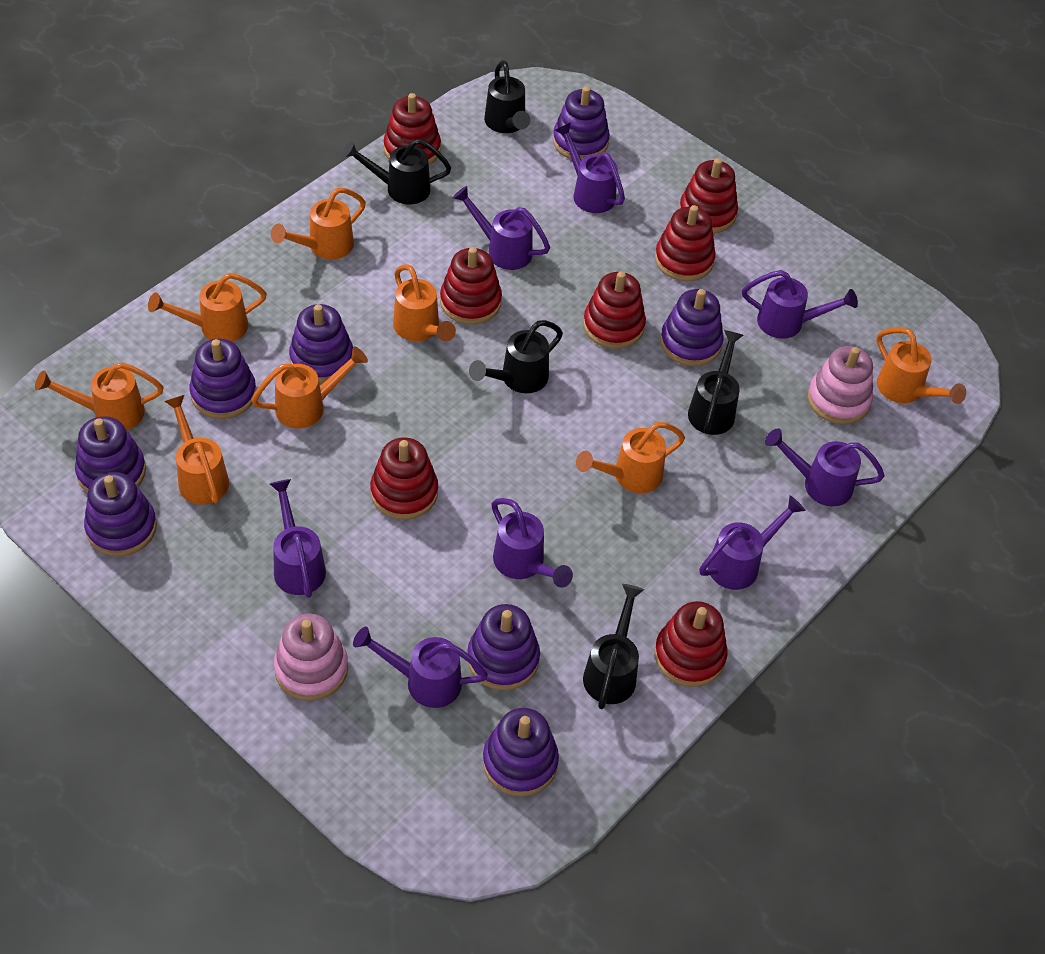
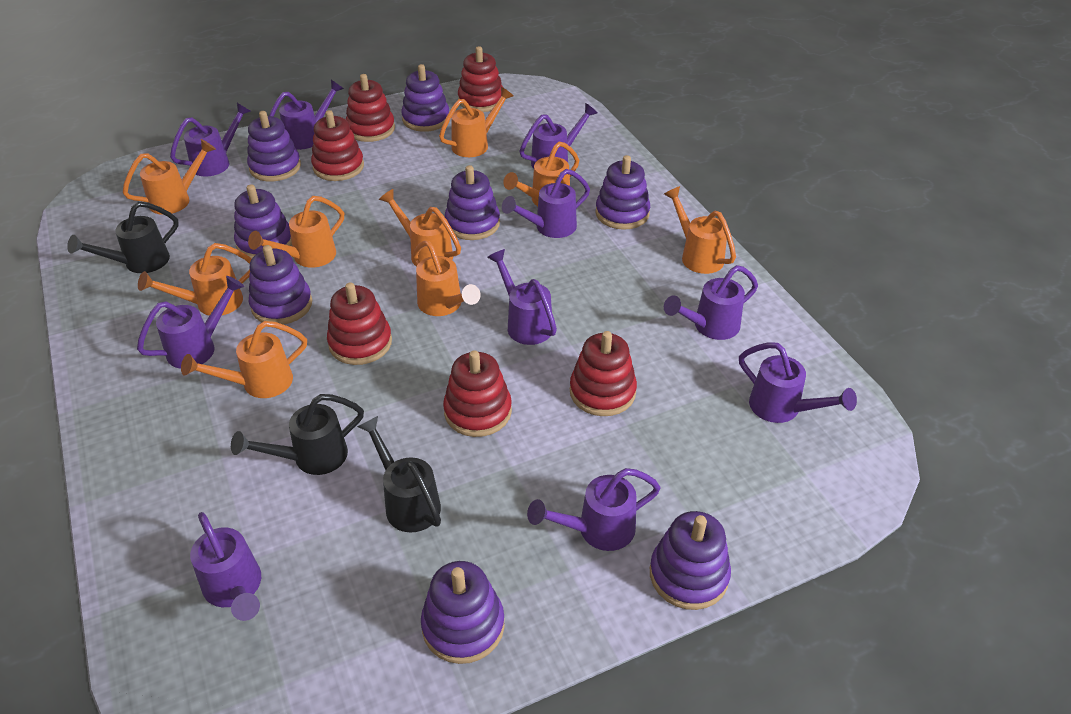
black watering can: 5 -> 3
orange watering can: 8 -> 9
pink stacking toy: 2 -> 0
purple watering can: 8 -> 10
red stacking toy: 7 -> 6

